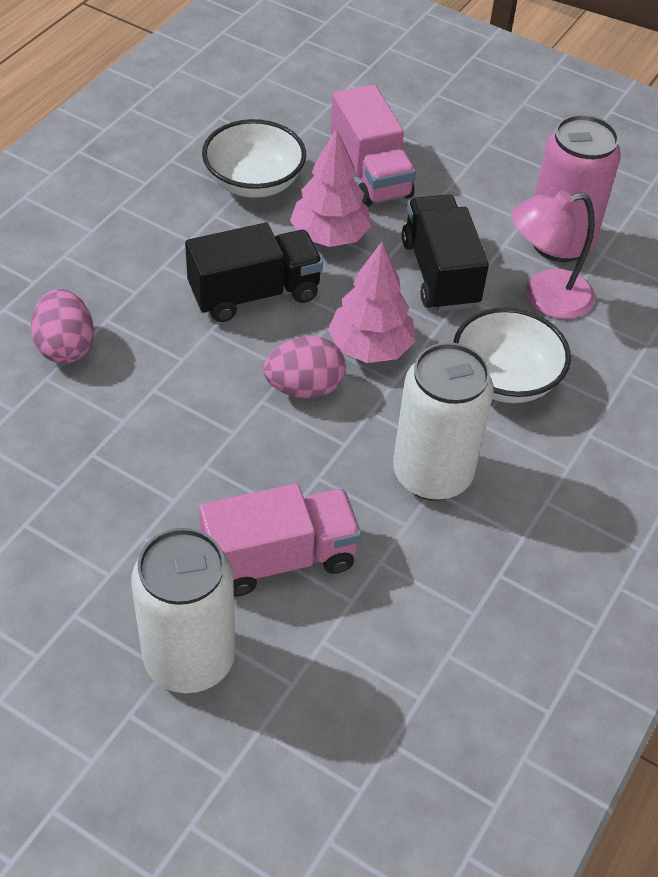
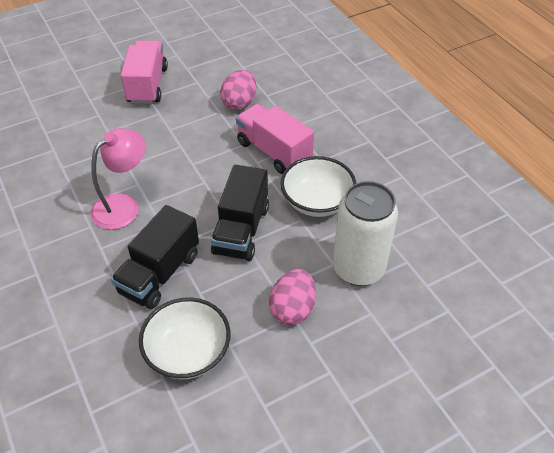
pink can: 1 -> 0
pink tree: 2 -> 0
white can: 2 -> 1

